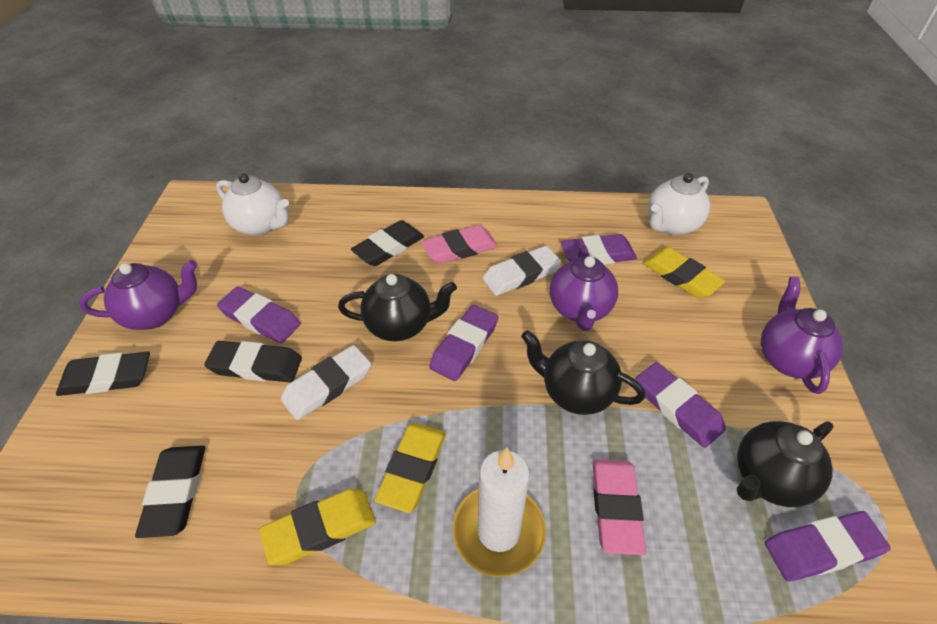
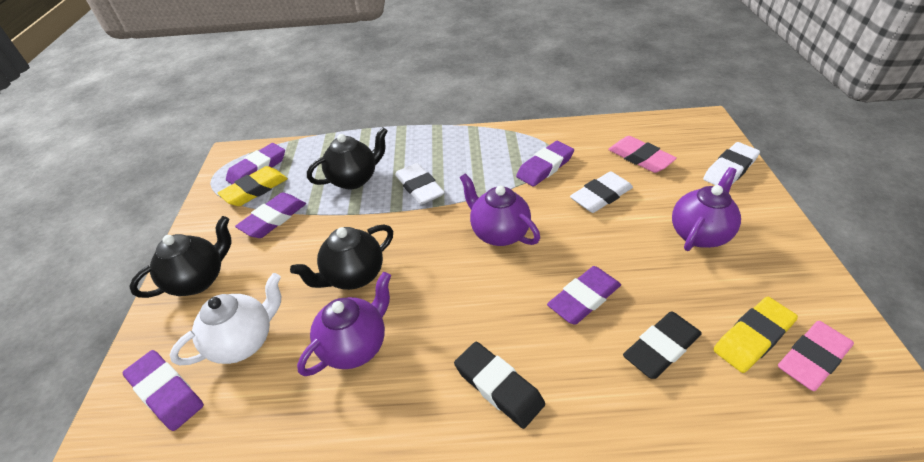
black eraser: 4 -> 2
white candle: 1 -> 0
white eraser: 2 -> 3
white teapot: 2 -> 1
yellow eraser: 3 -> 2

